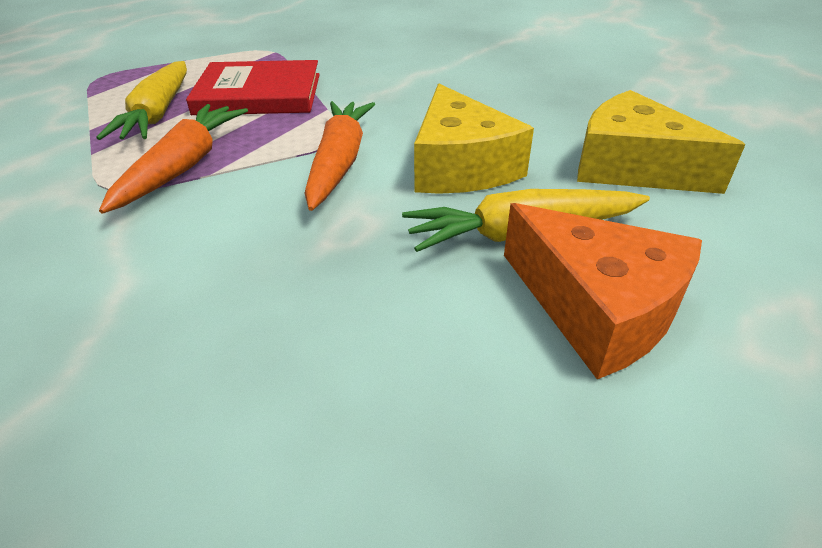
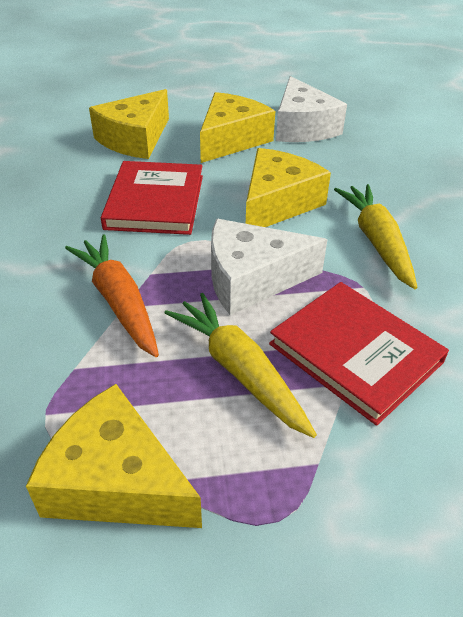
orange carrot: 2 -> 1
orange cheese: 1 -> 0
red book: 1 -> 2
white cheese: 0 -> 2
yellow cheese: 2 -> 4

